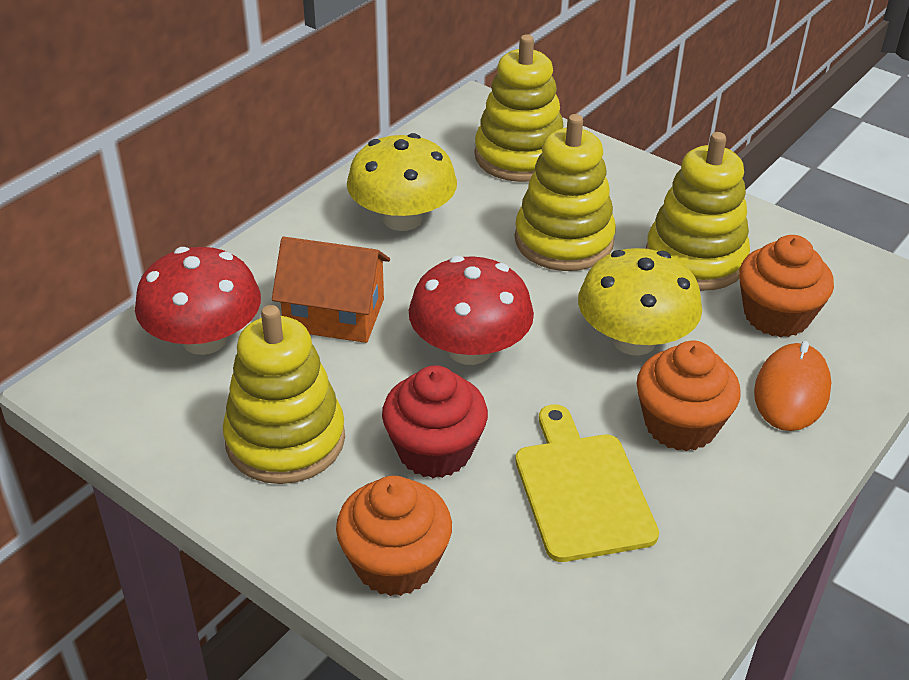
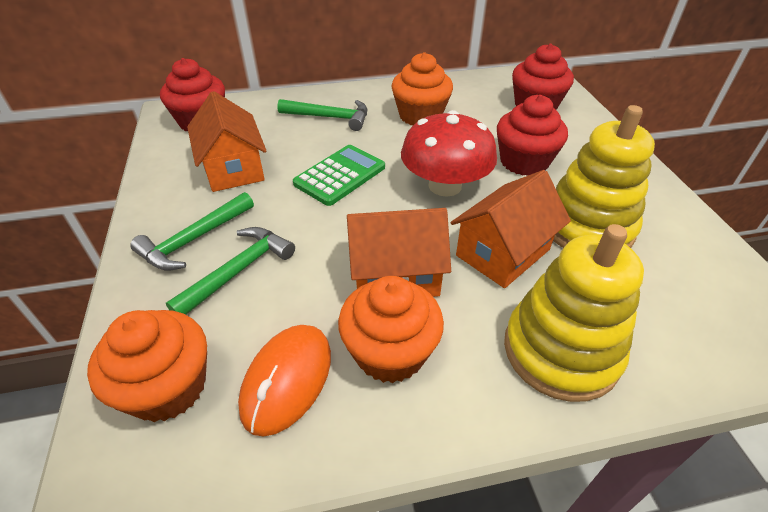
green calculator: 0 -> 1
green hammer: 0 -> 3
orange house: 1 -> 3
red cupcake: 1 -> 3
red mushroom: 2 -> 1
yellow cutting board: 1 -> 0
yellow mushroom: 2 -> 0
yellow stacking toy: 4 -> 2

